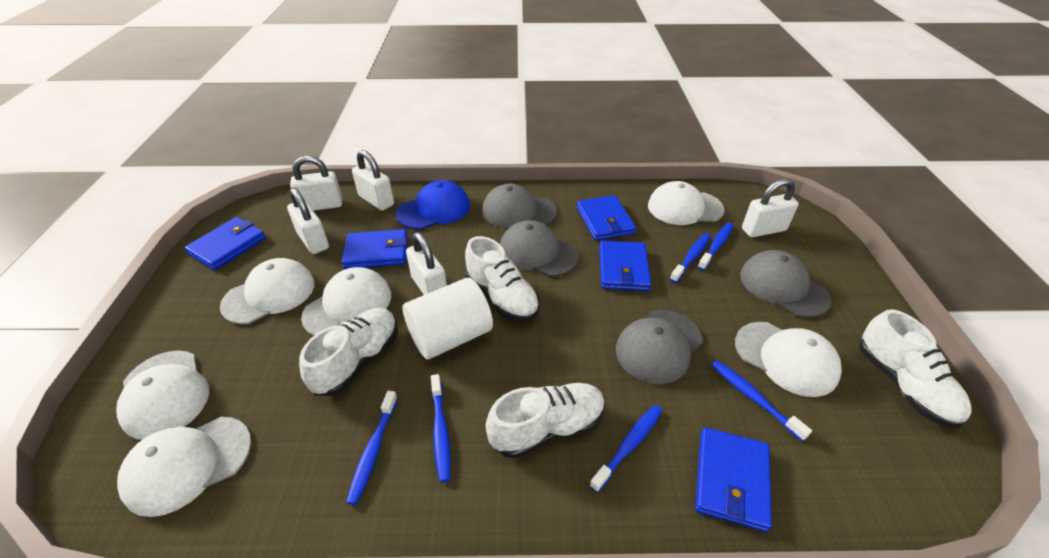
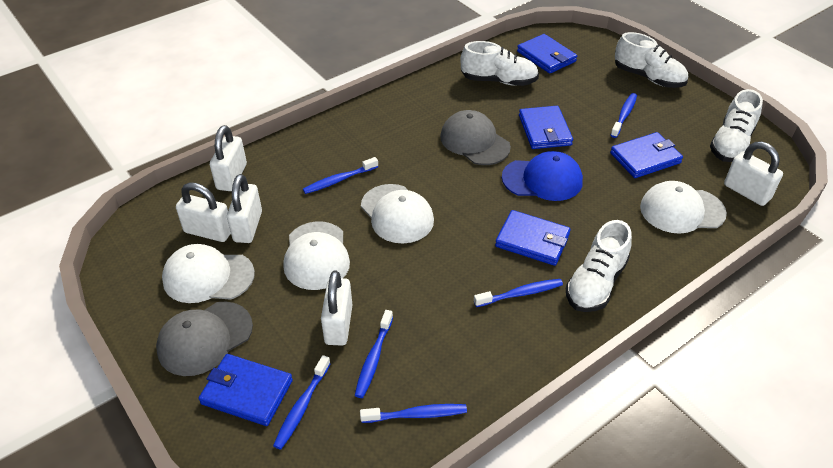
grey cap: 4 -> 2
white cap: 6 -> 4
white cylinder: 1 -> 0

